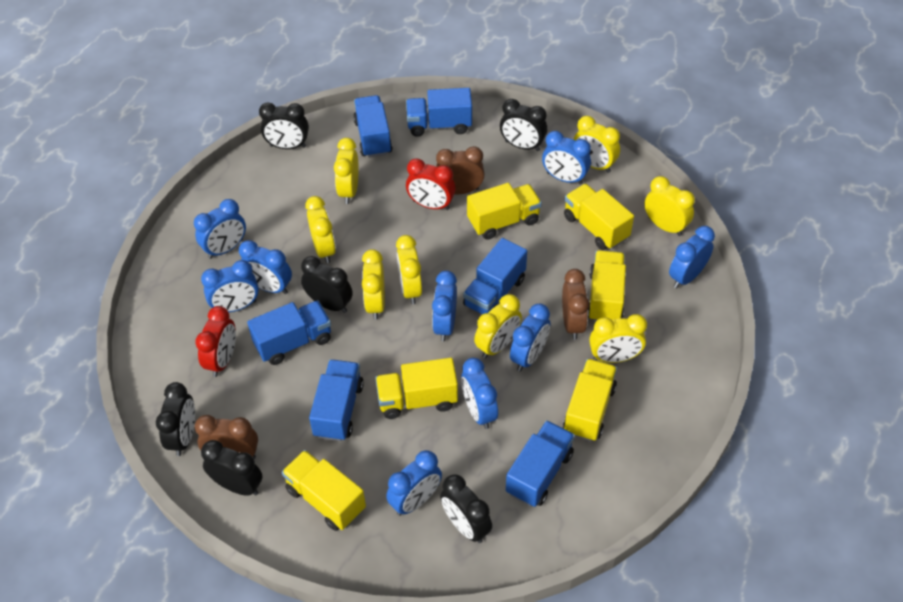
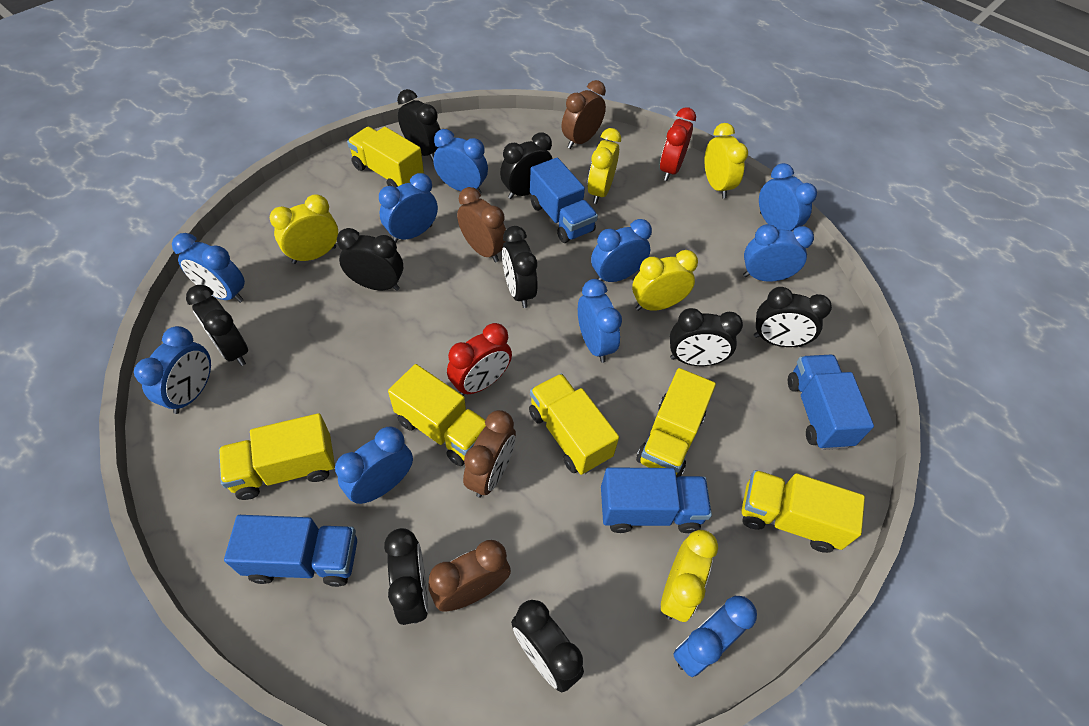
black clock: 6 -> 9
blue clock: 9 -> 10
blue truck: 6 -> 4
brown clock: 3 -> 4
yellow clock: 8 -> 5

